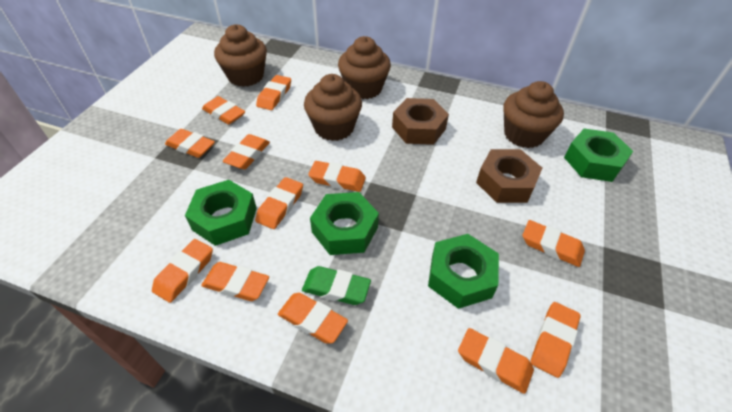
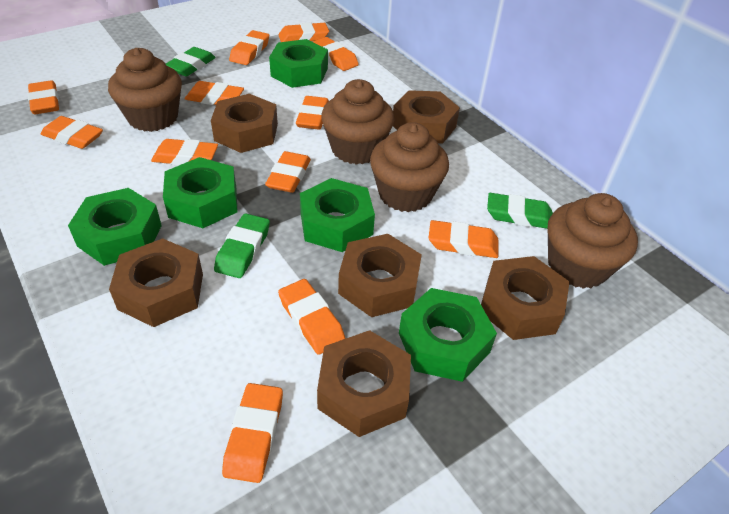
brown nut: 2 -> 6
green eraser: 1 -> 3
green nut: 4 -> 5

